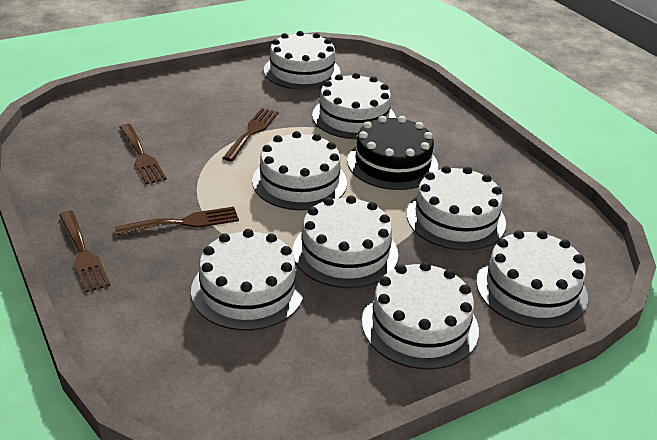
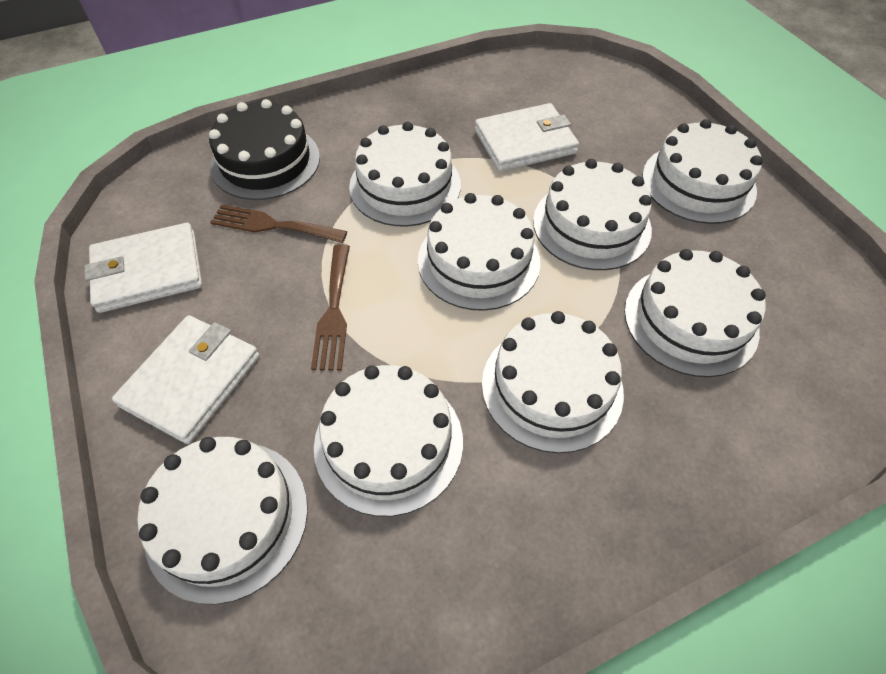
brown fork: 4 -> 2
white wallet: 0 -> 3

